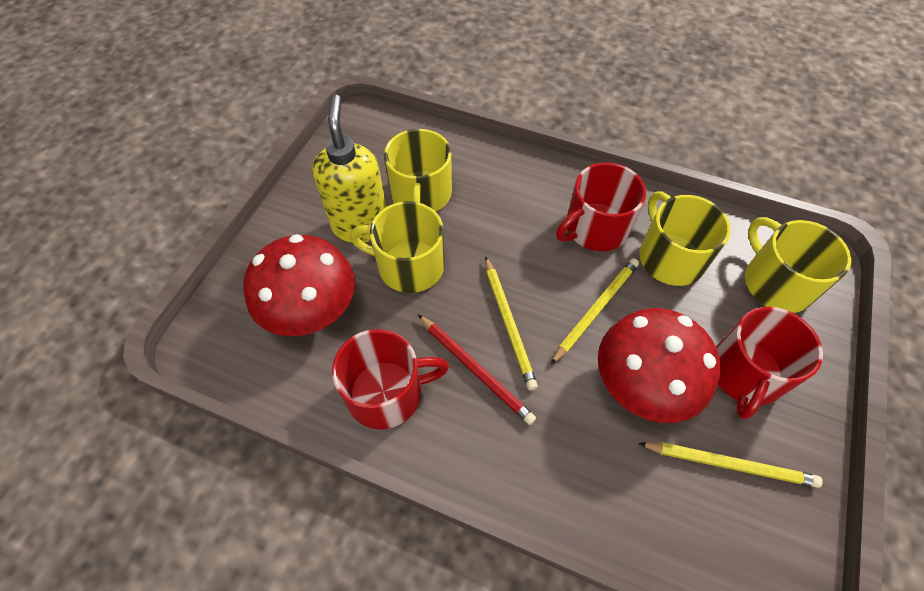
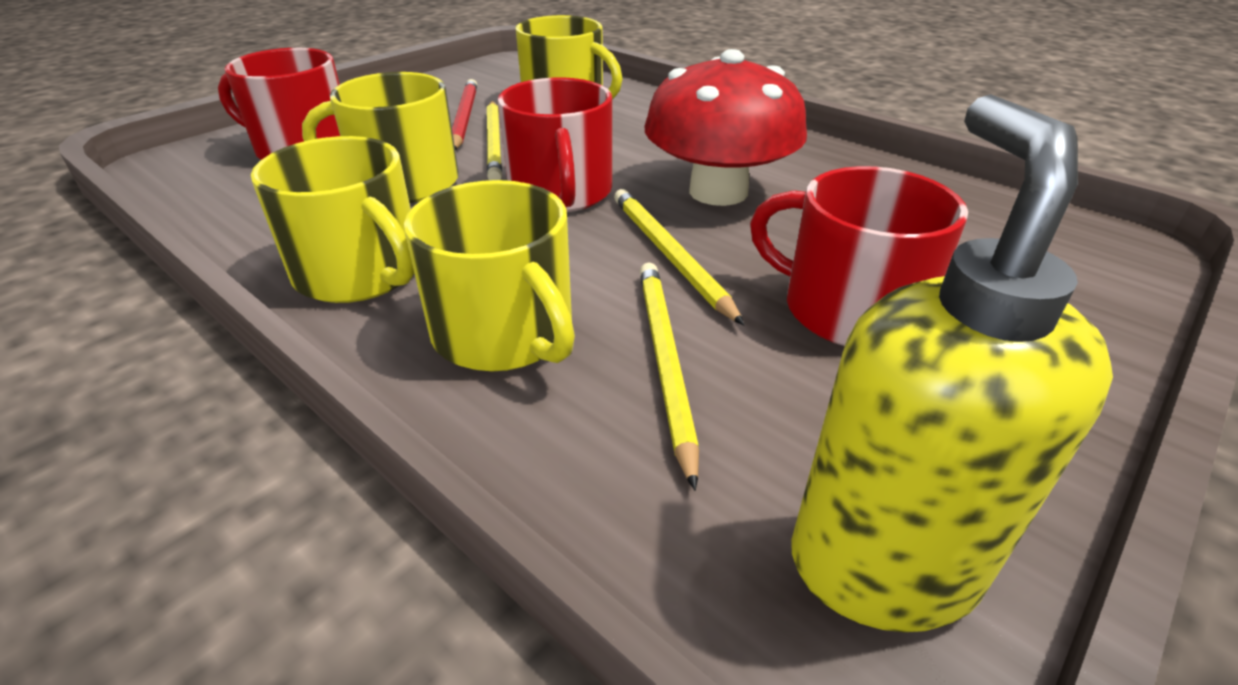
red mushroom: 2 -> 1

